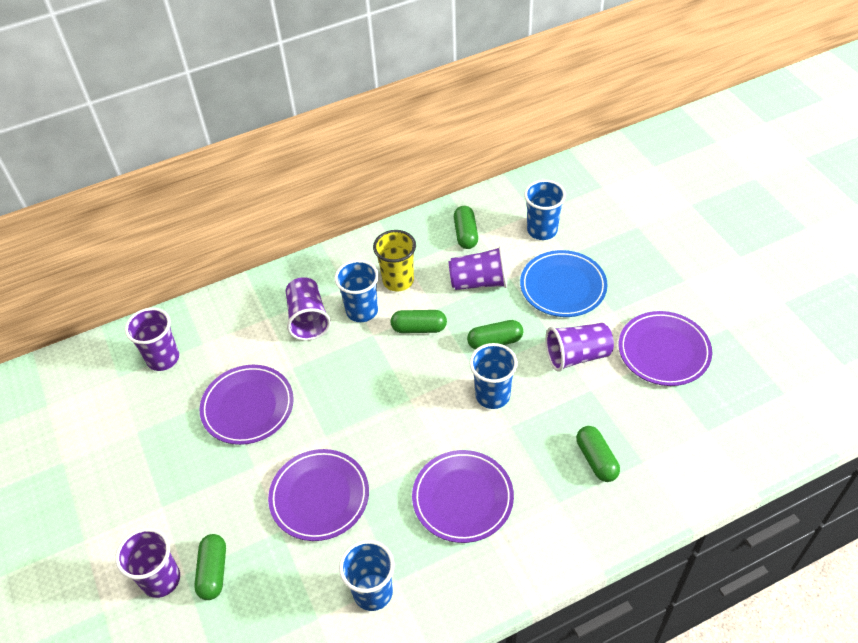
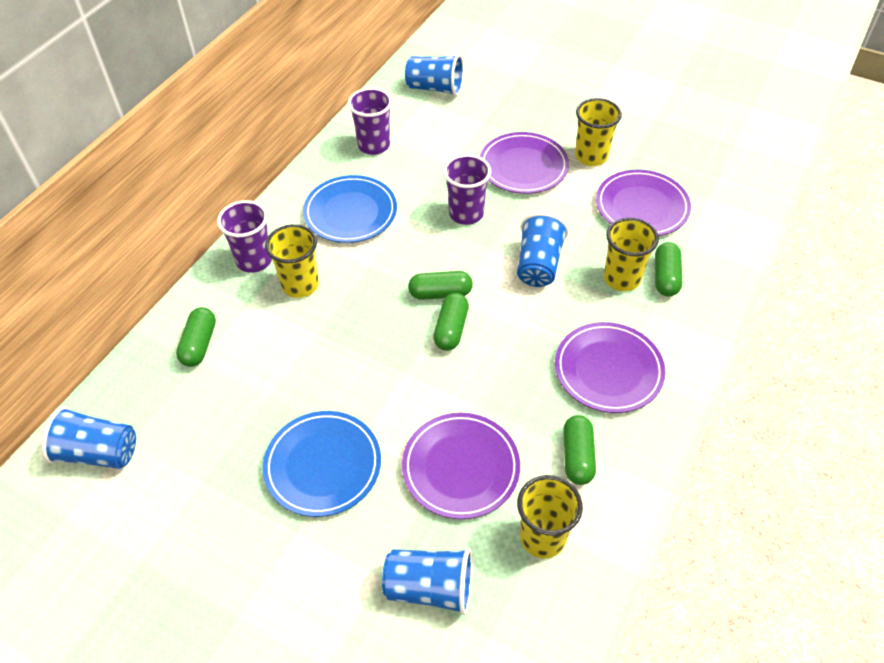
blue plate: 1 -> 2
purple cup: 5 -> 3
yellow cup: 1 -> 4

